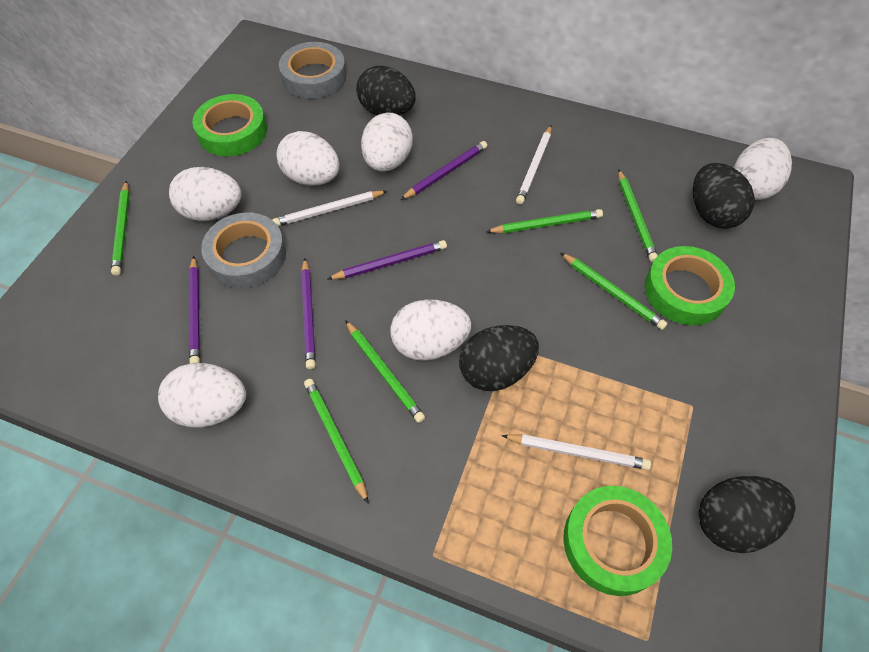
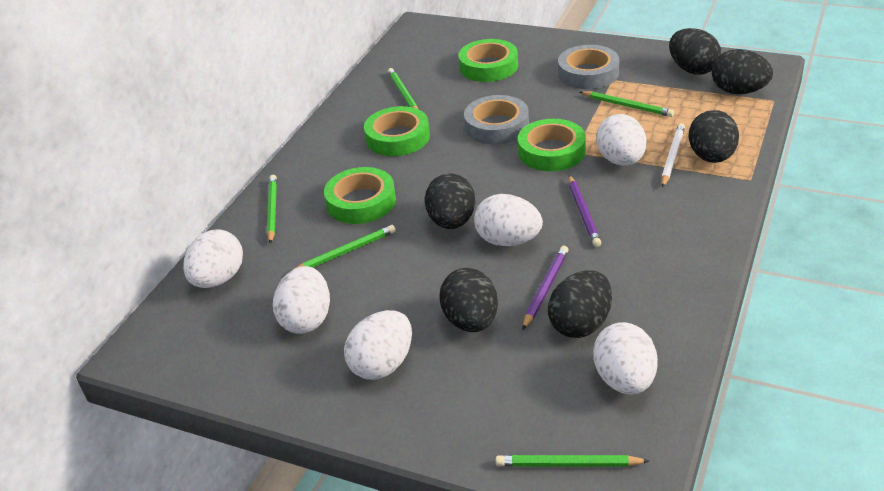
black egg: 4 -> 6
green pencil: 6 -> 5
green tape: 3 -> 4
purple pencil: 4 -> 2
white pencil: 3 -> 1

